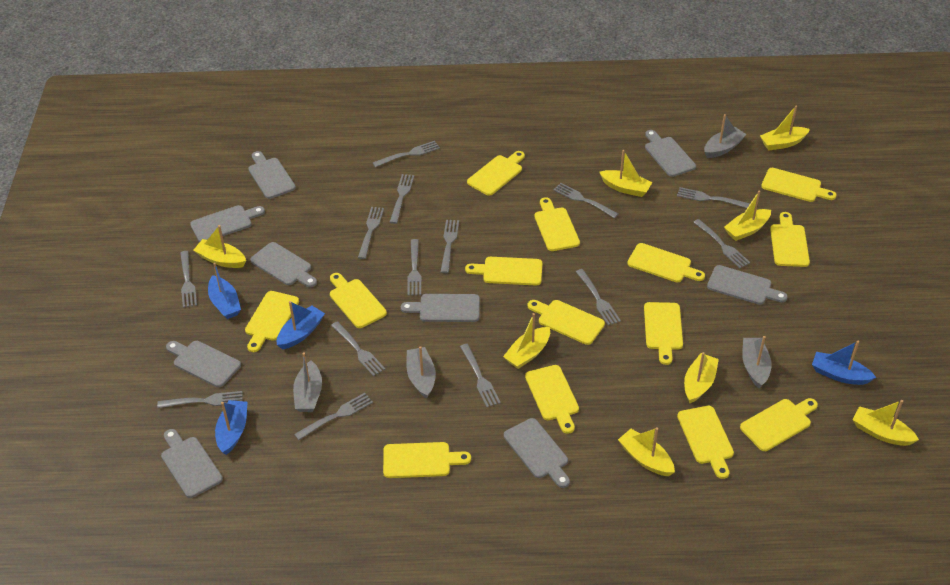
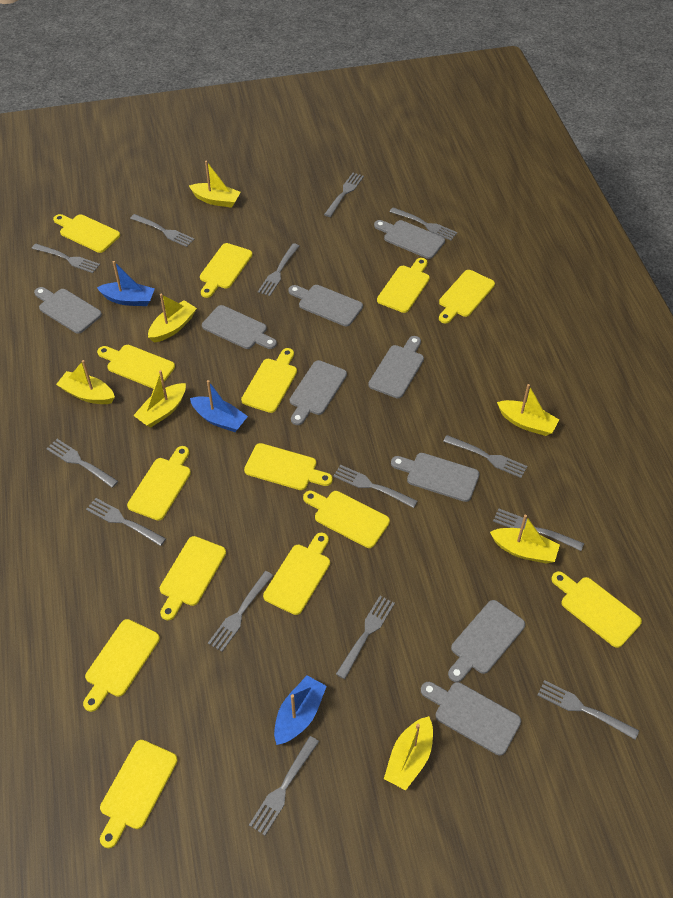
blue boat: 4 -> 3
grey boat: 4 -> 0
yellow boat: 8 -> 7

